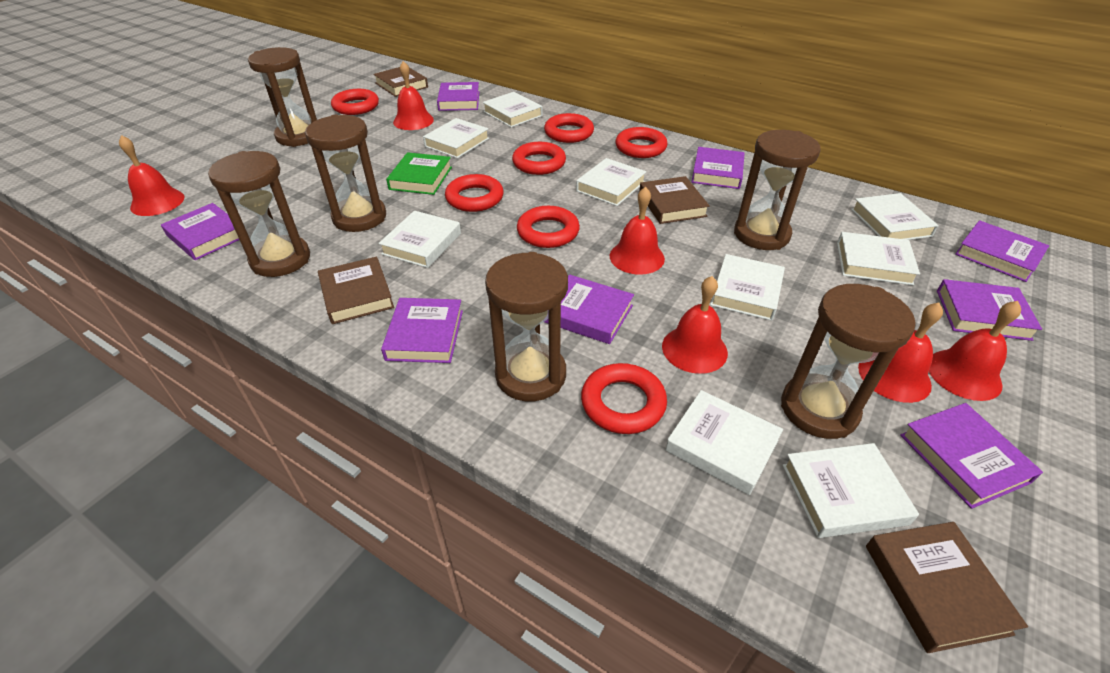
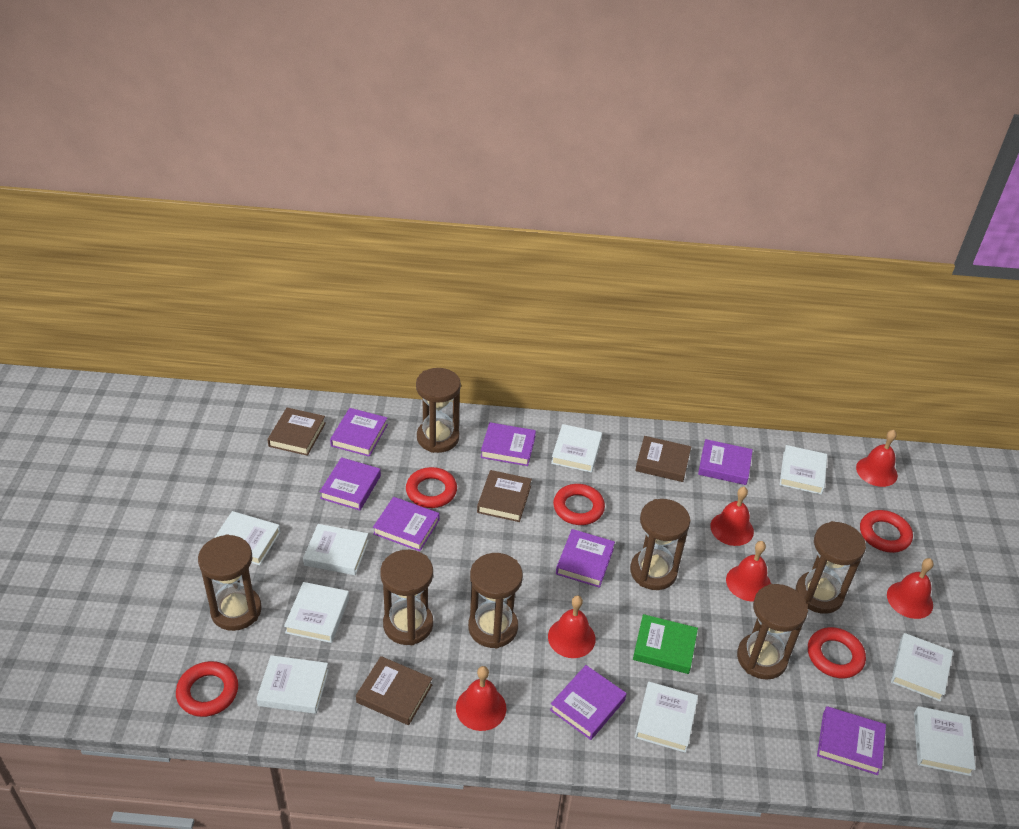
brown hourglass: 6 -> 7
red ring: 7 -> 5

